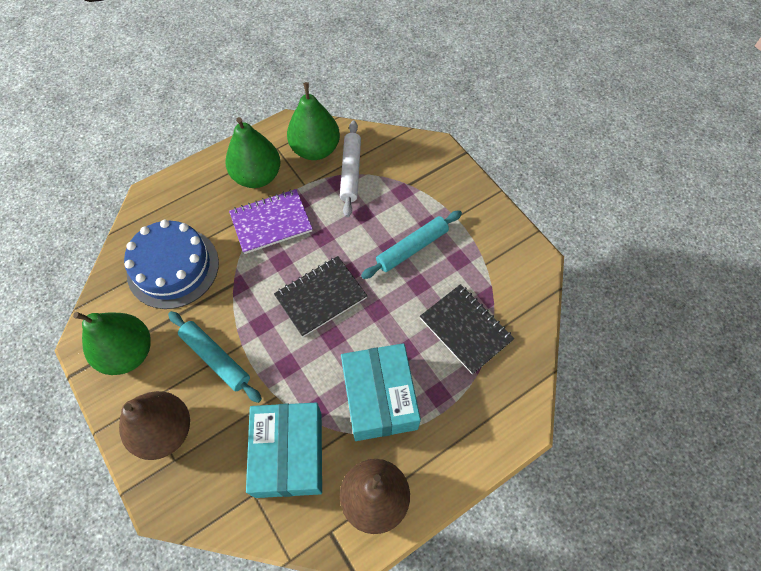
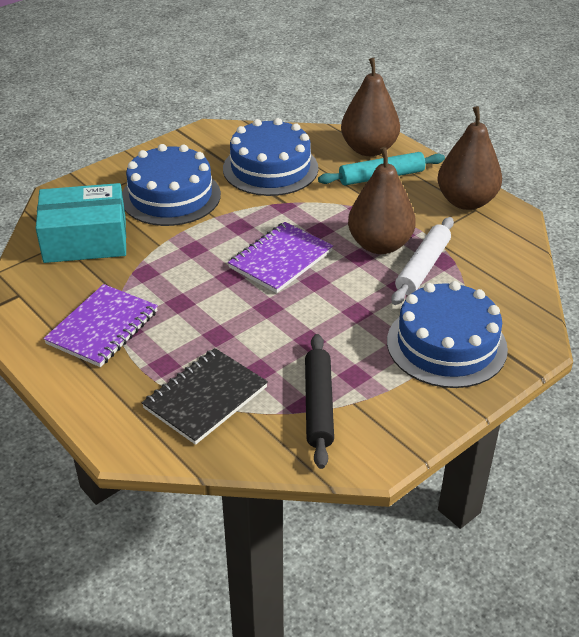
black notebook: 2 -> 1
black rolling pin: 0 -> 1
blue cake: 1 -> 3
brown pear: 2 -> 3
green pear: 3 -> 0
purple notebook: 1 -> 2
turquoise box: 2 -> 1
turquoise rolling pin: 2 -> 1

